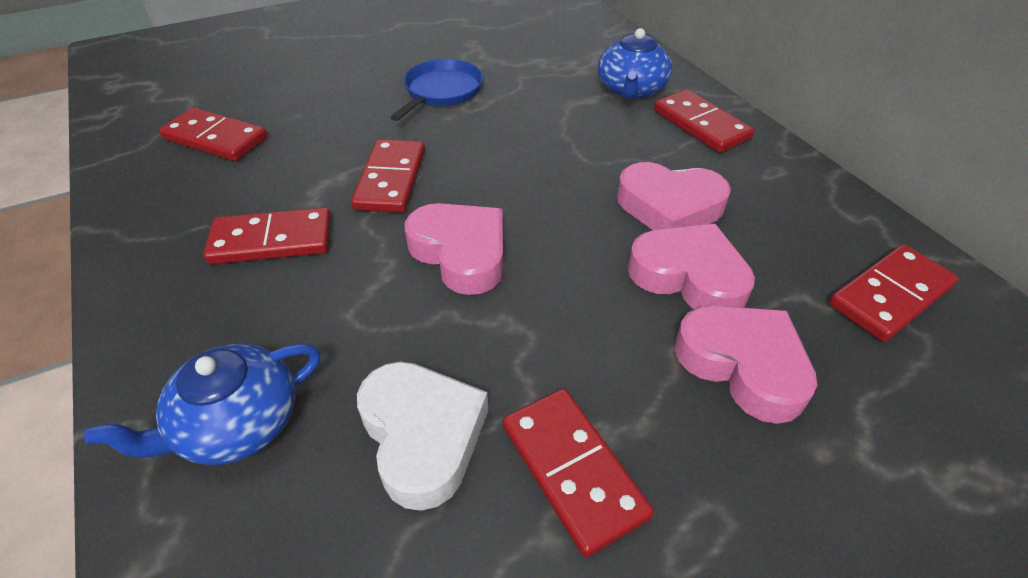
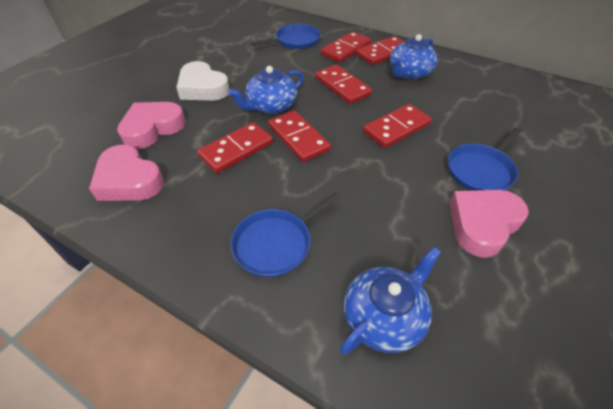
blue pan: 1 -> 3
blue teapot: 2 -> 3
pink heart: 4 -> 3

